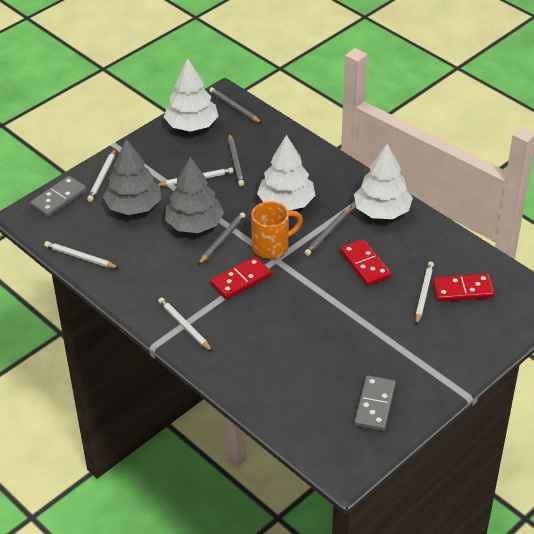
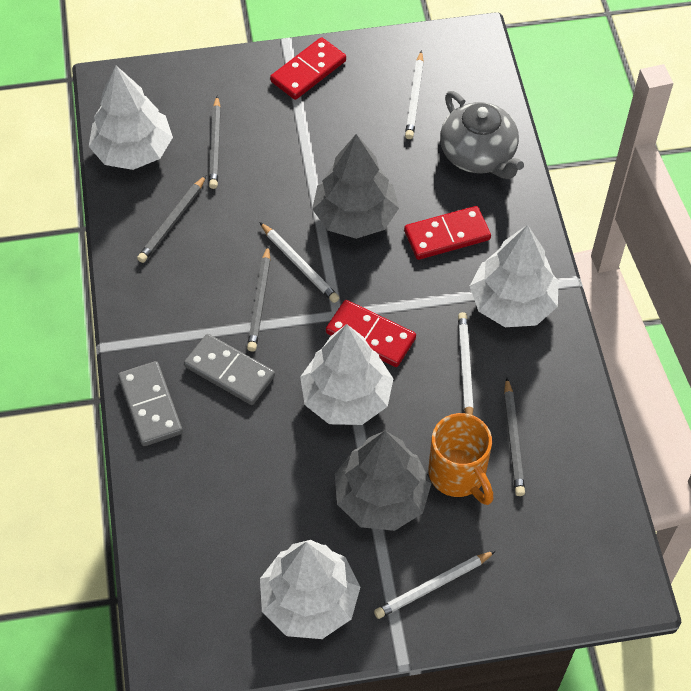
grey teapot: 0 -> 1
white pencil: 5 -> 4
white tree: 3 -> 4

